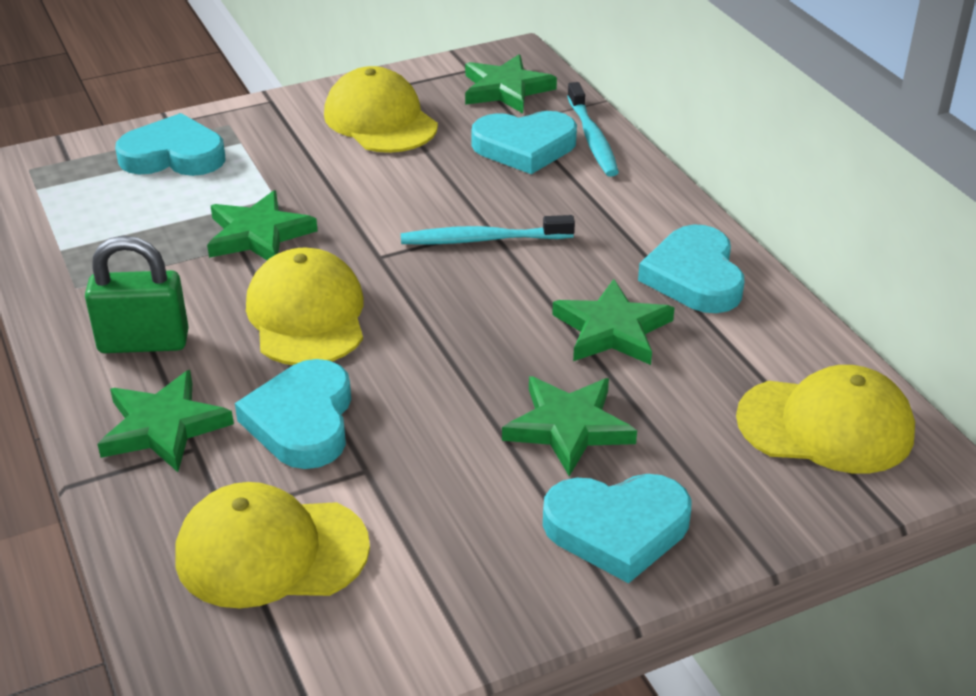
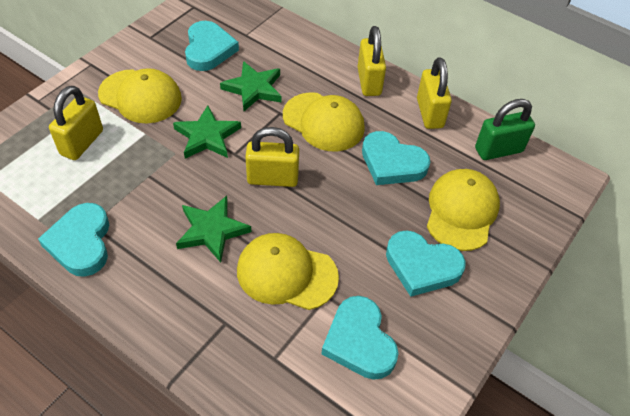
green star: 5 -> 3
turquoise toothbrush: 2 -> 0
yellow padlock: 0 -> 4

